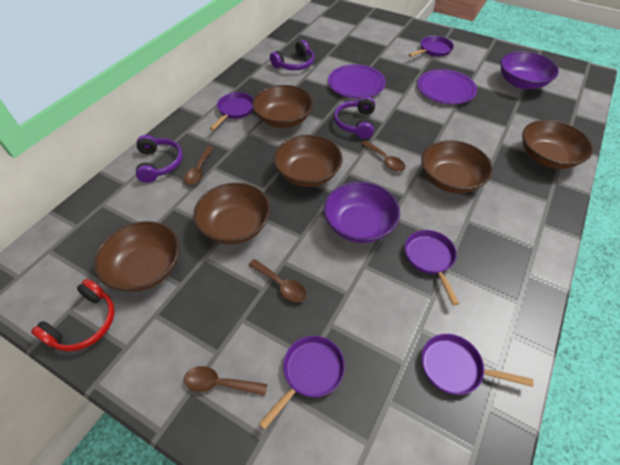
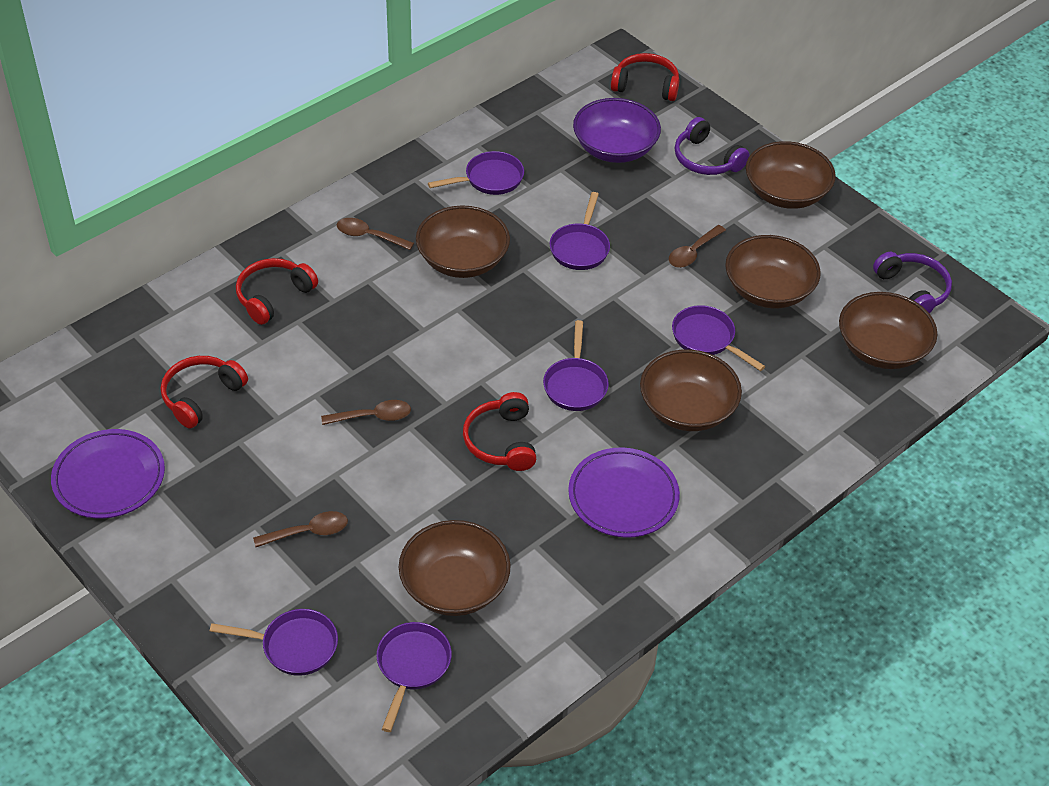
purple bowl: 2 -> 1
purple headphones: 3 -> 2
purple pan: 5 -> 6
red headphones: 1 -> 4

